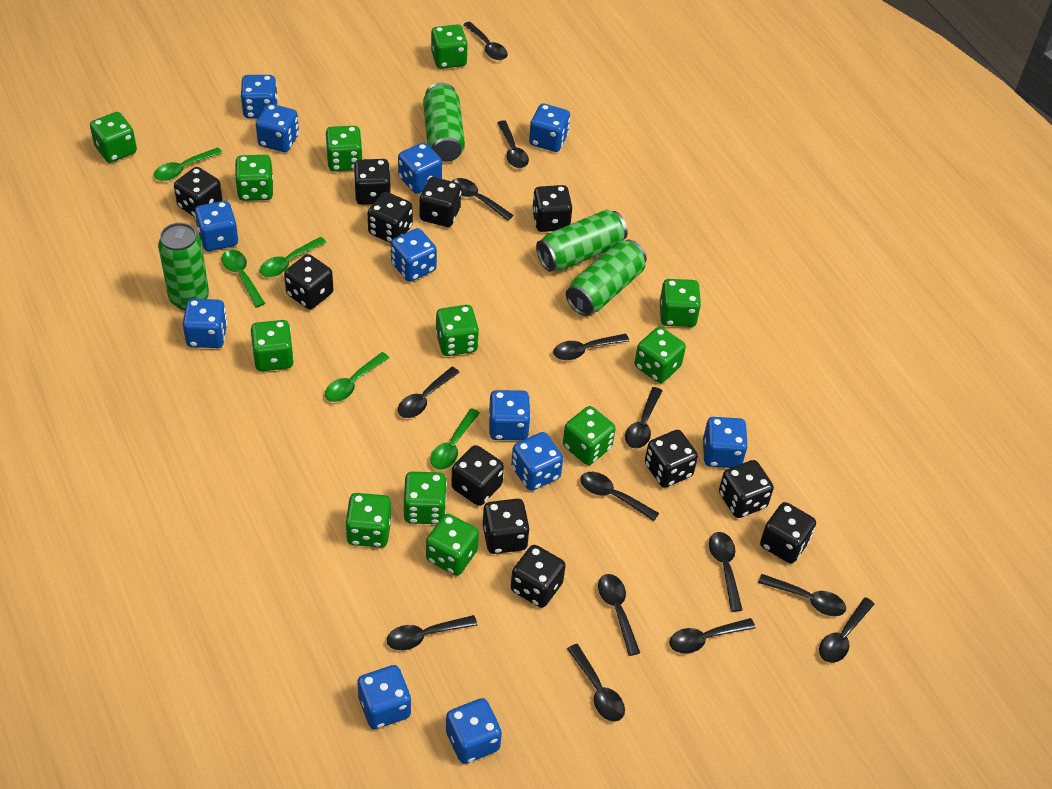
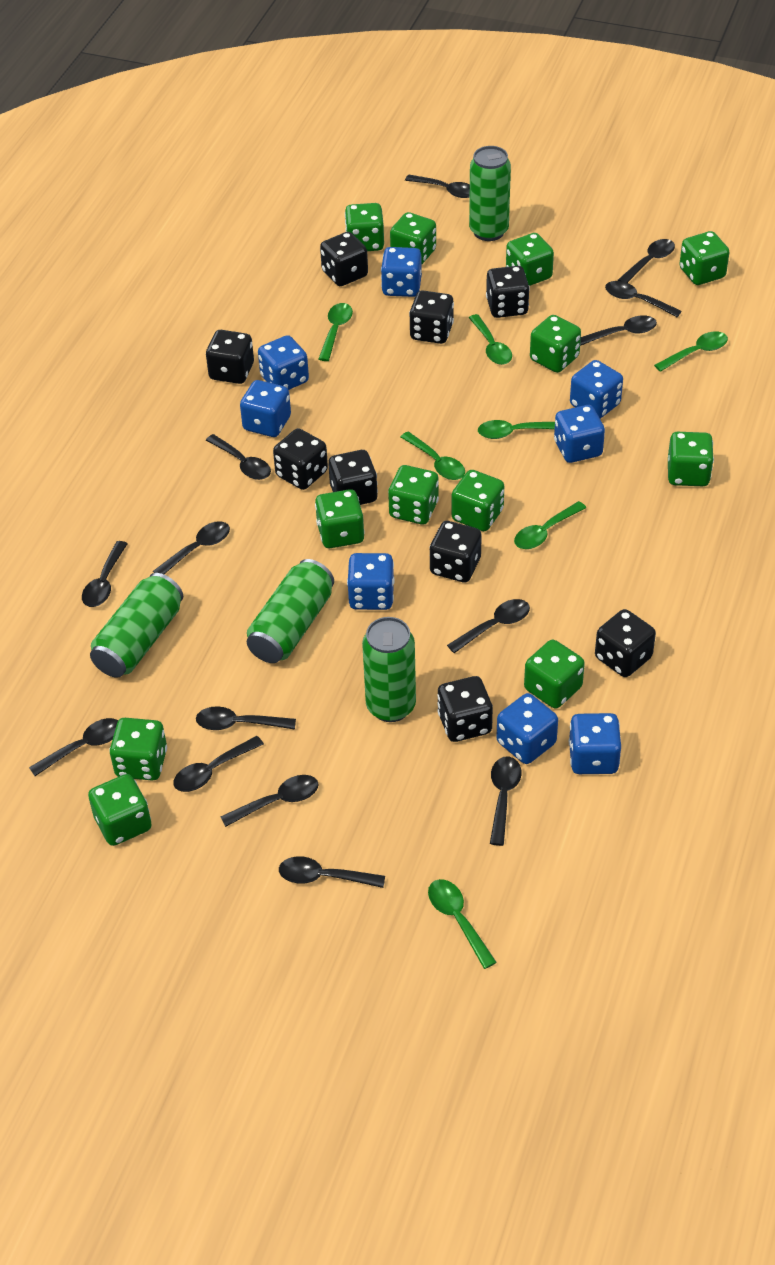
black dice: 12 -> 9
blue dice: 12 -> 8
green spoon: 5 -> 7

